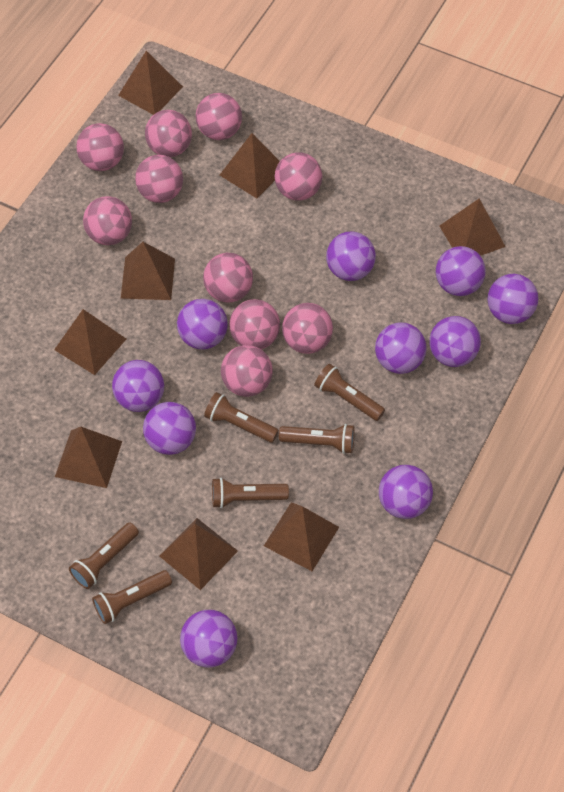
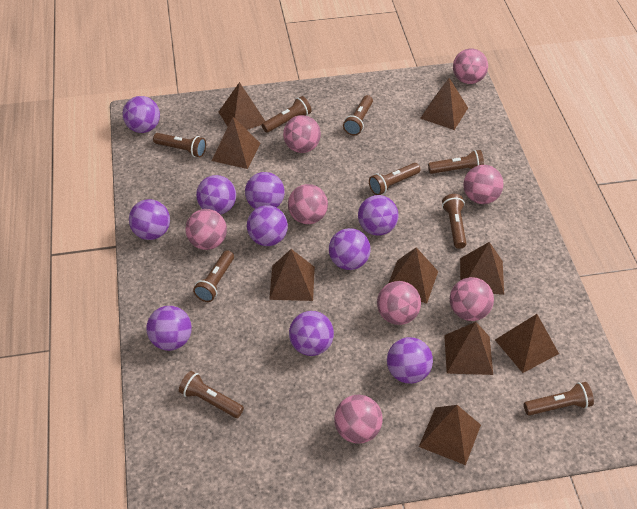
brown flashlight: 6 -> 9
brown pyramid: 8 -> 9
pink ball: 10 -> 8

